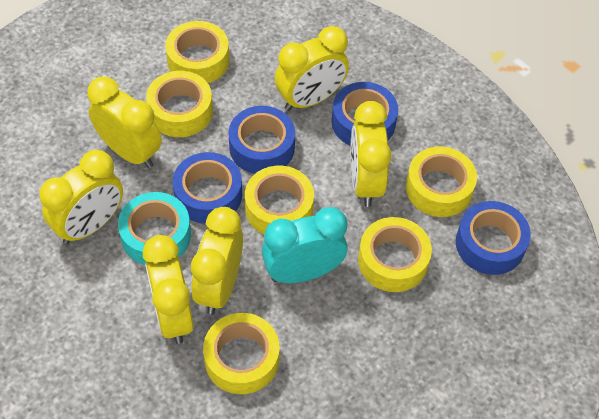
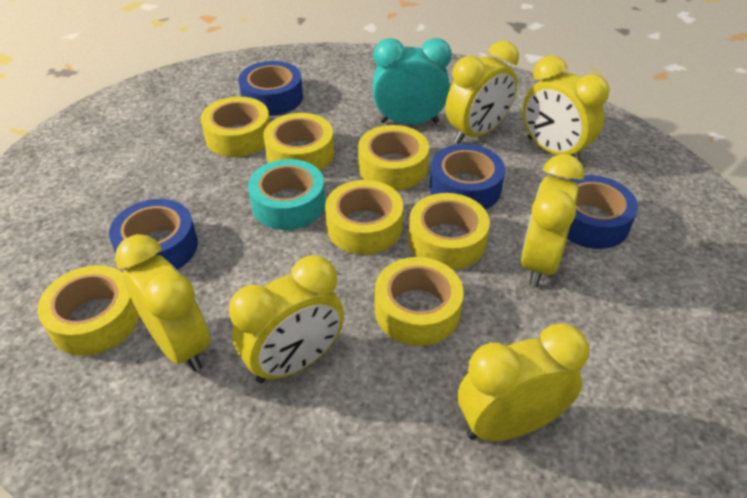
yellow tape: 6 -> 7

